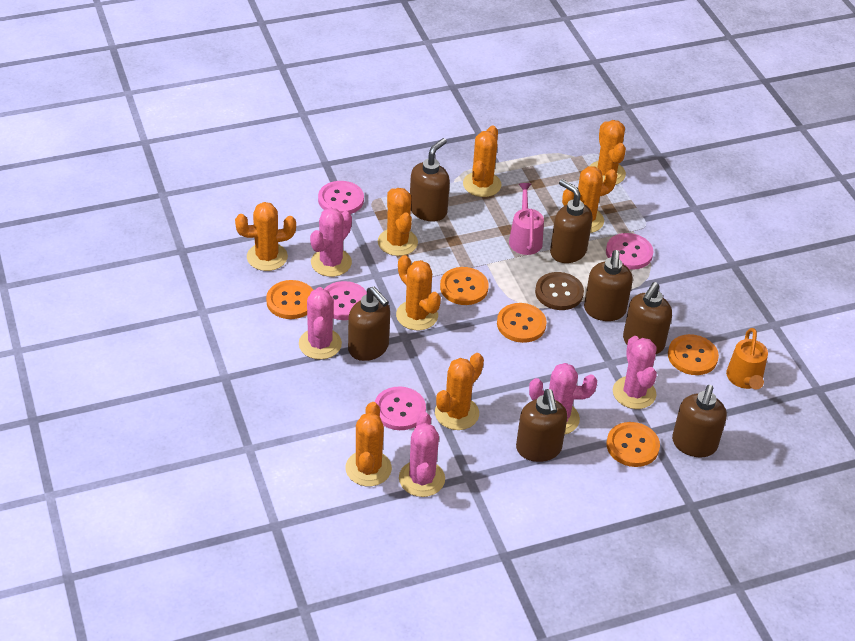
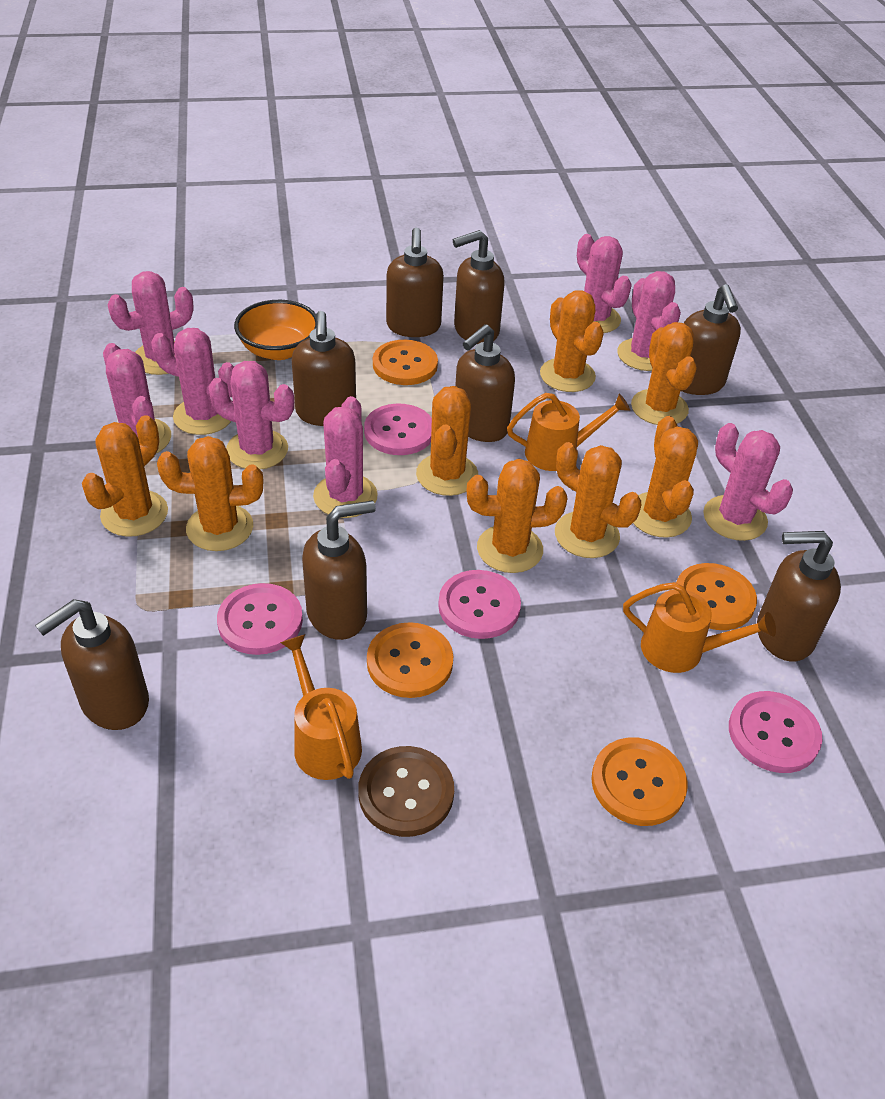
brown soap dispenser: 7 -> 8
orange bowl: 0 -> 1
orange button: 5 -> 4
orange watering can: 1 -> 3
pink cactus: 5 -> 8
pink watering can: 1 -> 0

